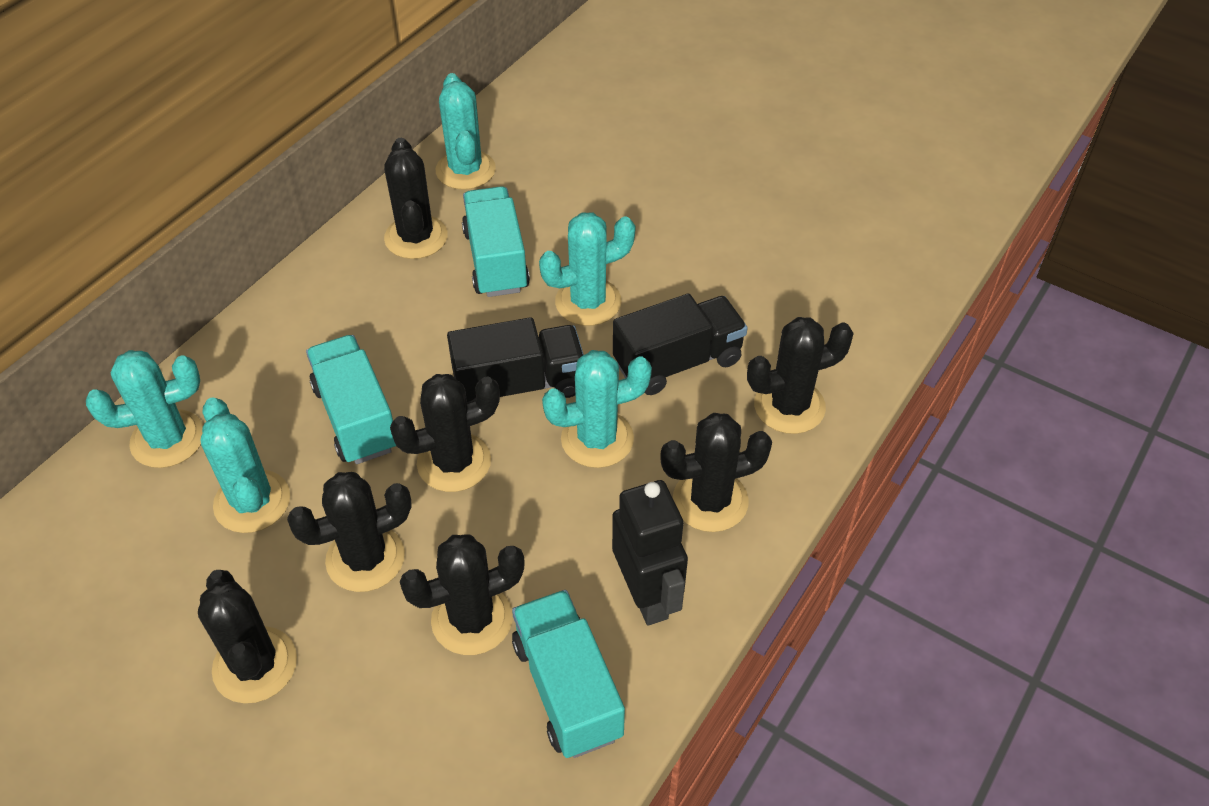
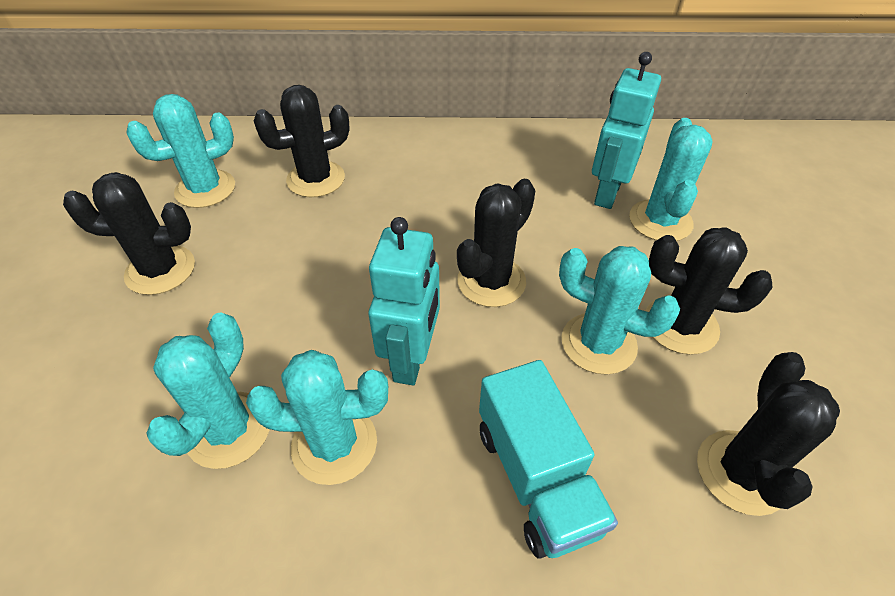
black cactus: 7 -> 5
black robot: 1 -> 0
black truck: 2 -> 0
turquoise robot: 0 -> 2
turquoise truck: 3 -> 1

